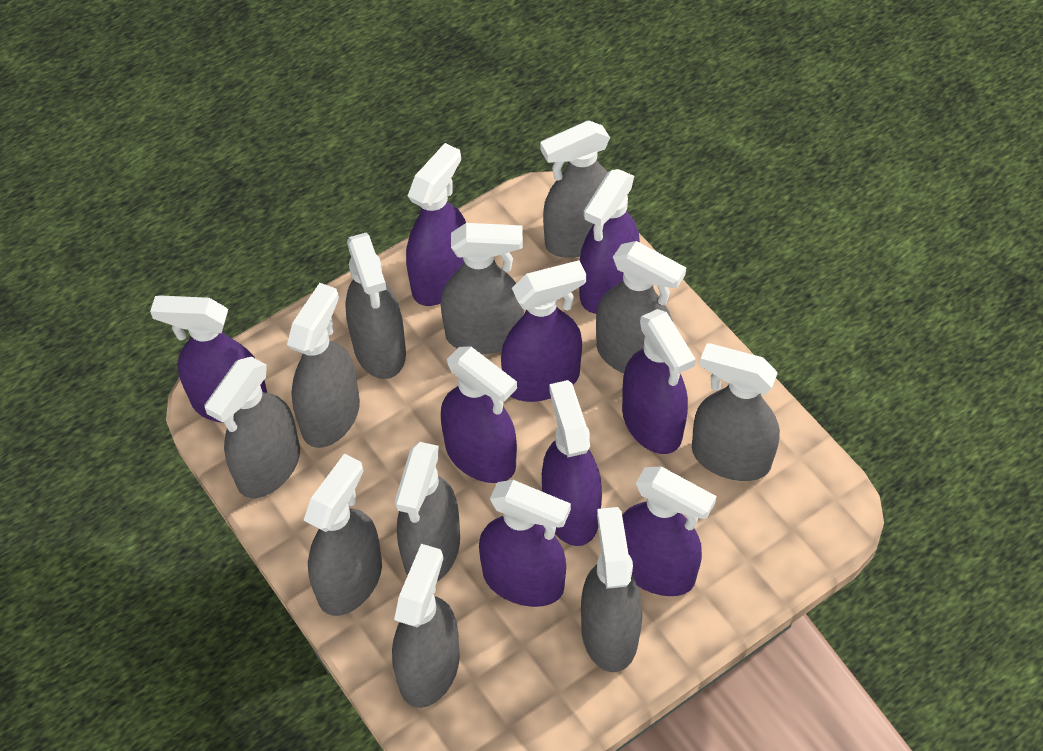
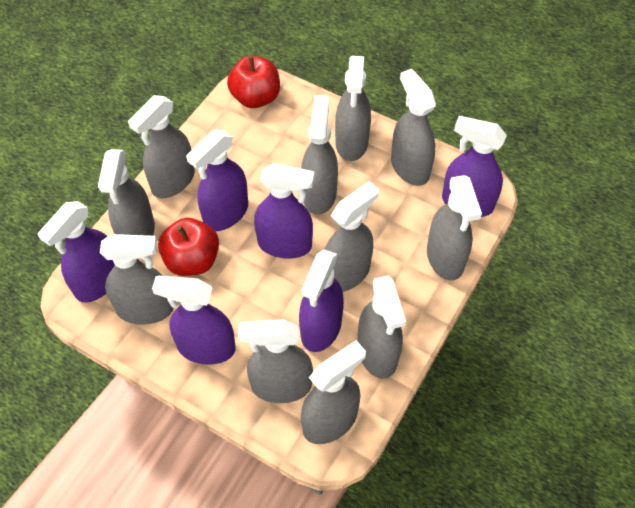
purple spray bottle: 9 -> 6
red apple: 0 -> 2

